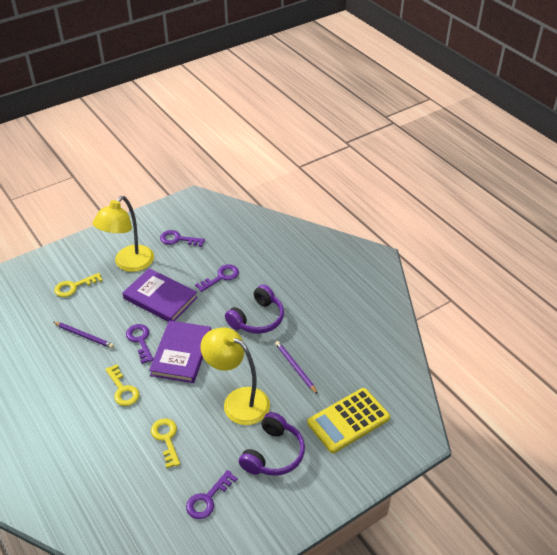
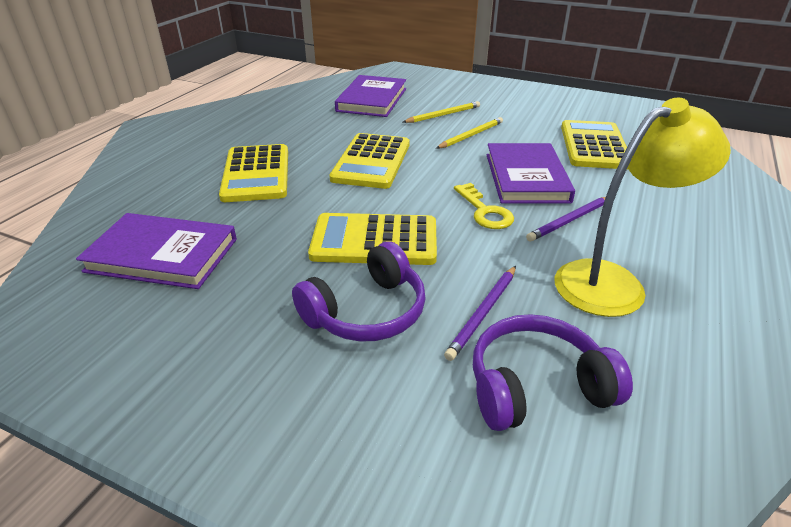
purple book: 2 -> 3
purple key: 4 -> 0
yellow calculator: 1 -> 4
yellow key: 3 -> 1
yellow lamp: 2 -> 1
yellow pencil: 0 -> 2

